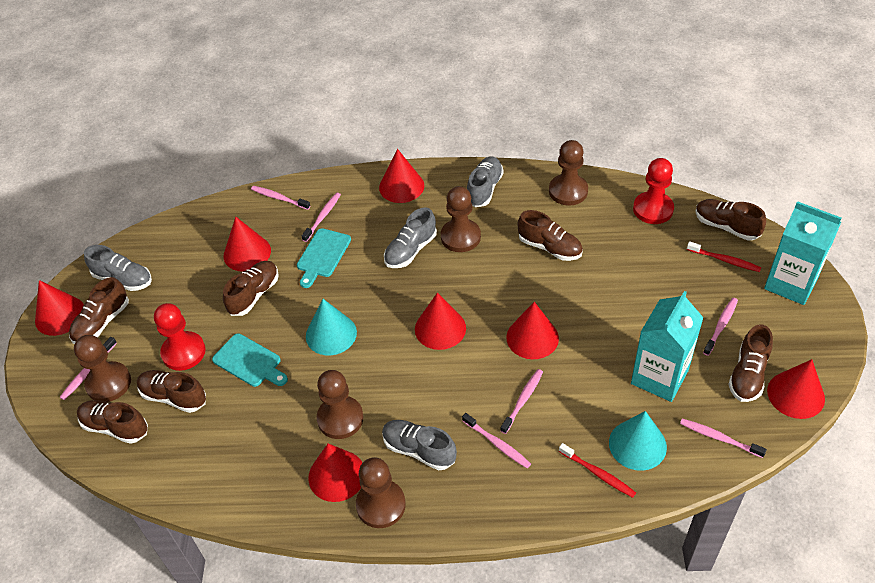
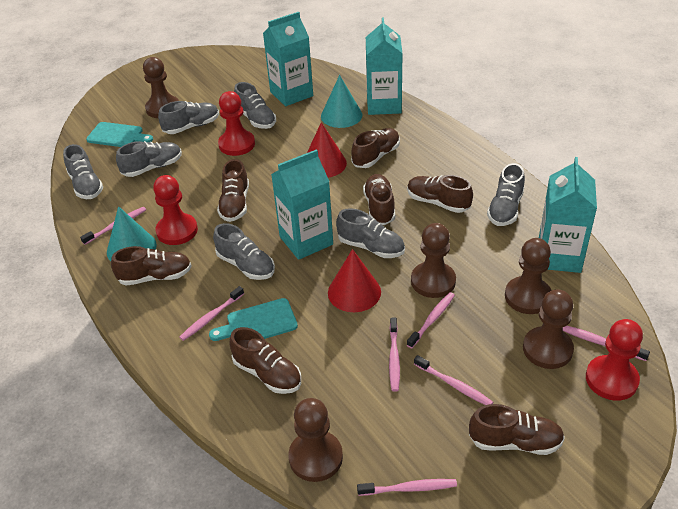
grey shoe: 4 -> 7
red cone: 7 -> 2
red pawn: 2 -> 3
red toothbrush: 2 -> 0
turquoise carton: 2 -> 4

